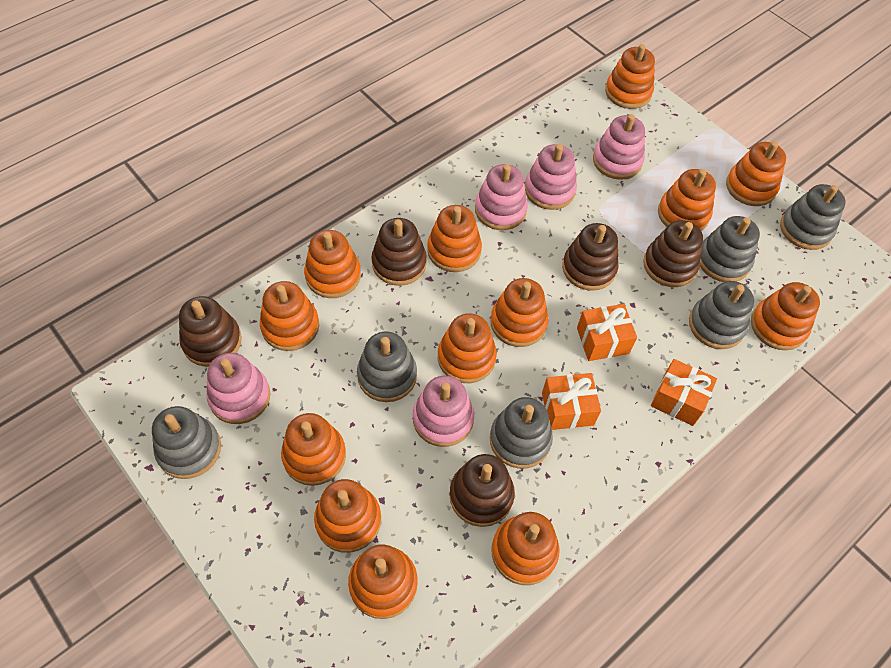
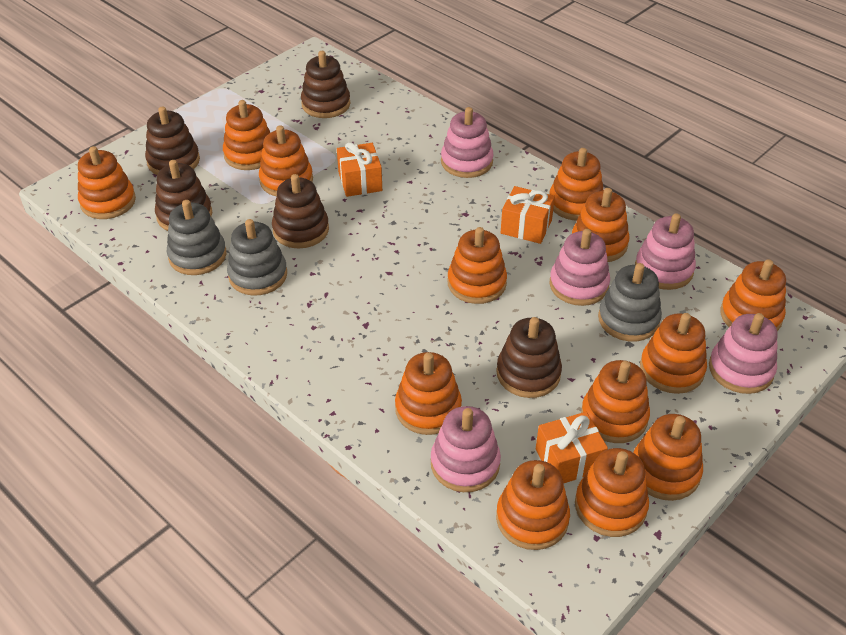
grey stacking toy: 6 -> 3

